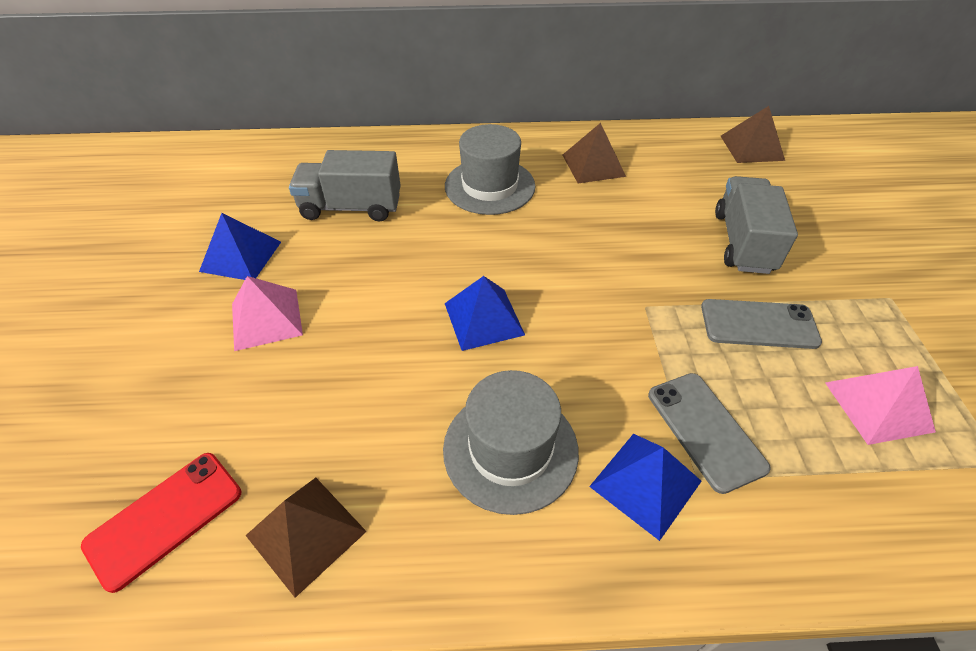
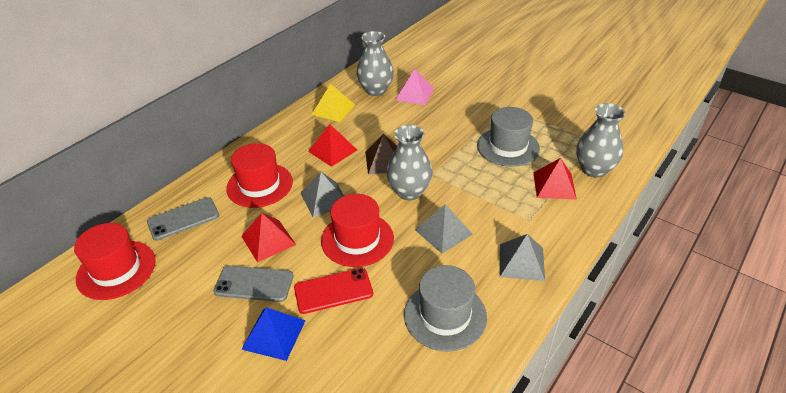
blue pyramid: 3 -> 1
brown pyramid: 3 -> 1
grey pyramid: 0 -> 3
grey truck: 2 -> 0
grey vase: 0 -> 3
pink pyramid: 2 -> 1
red hat: 0 -> 3
red pyramid: 0 -> 3
yellow pyramid: 0 -> 1

